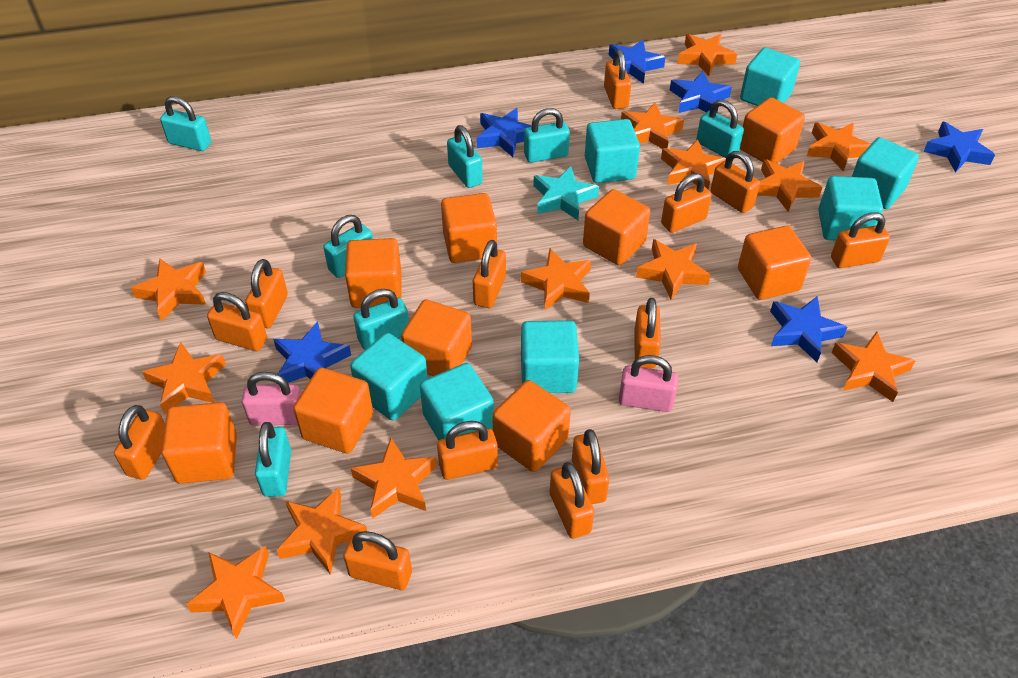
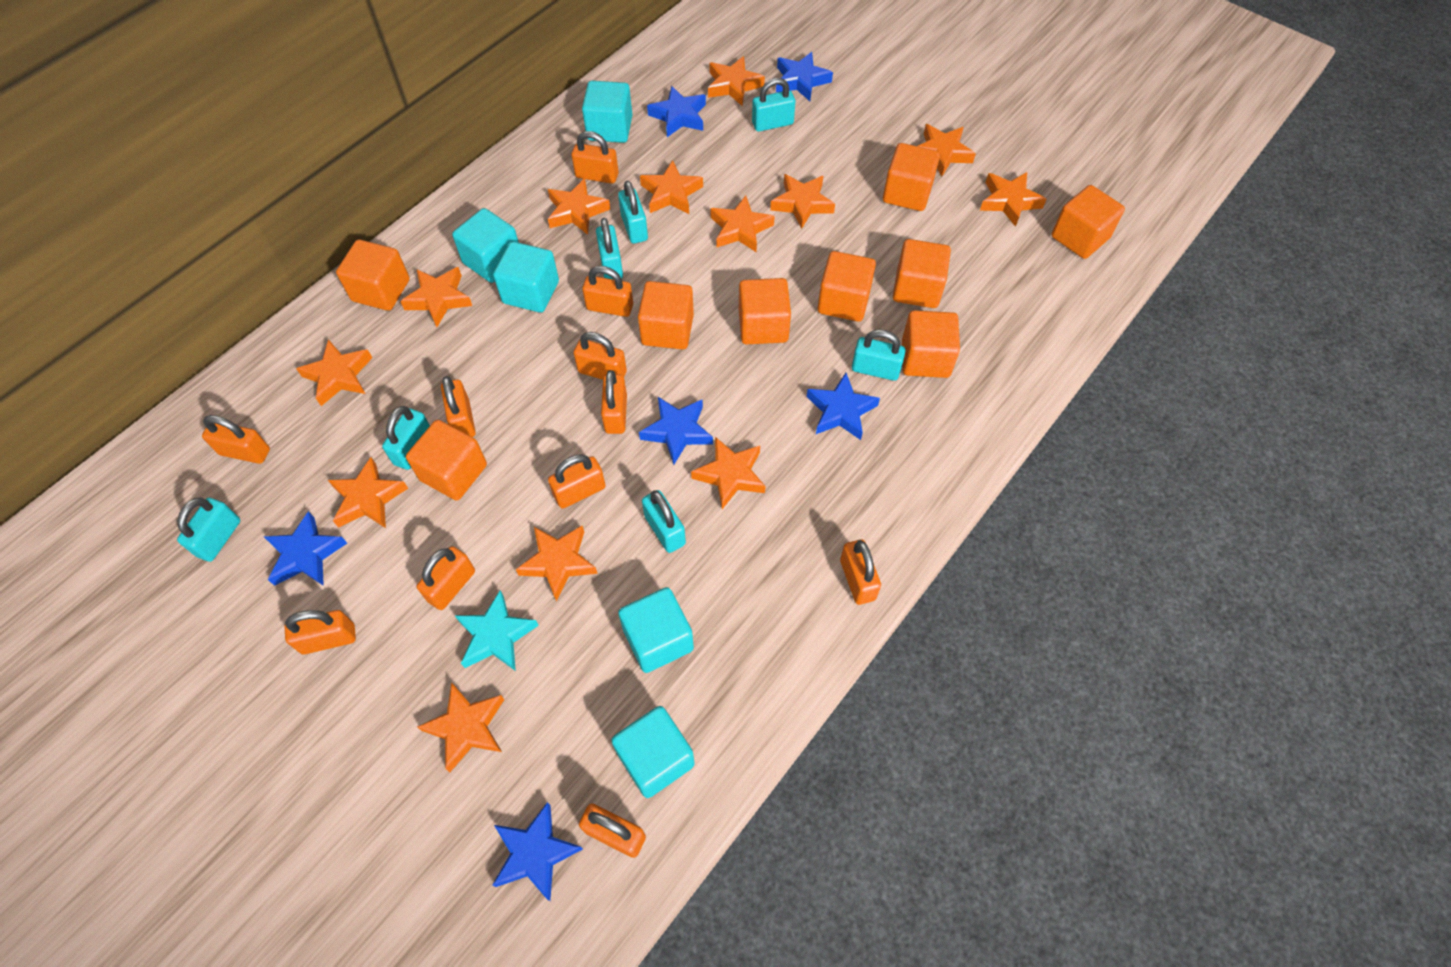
orange padlock: 13 -> 11
pink padlock: 2 -> 0
turquoise cube: 7 -> 5

